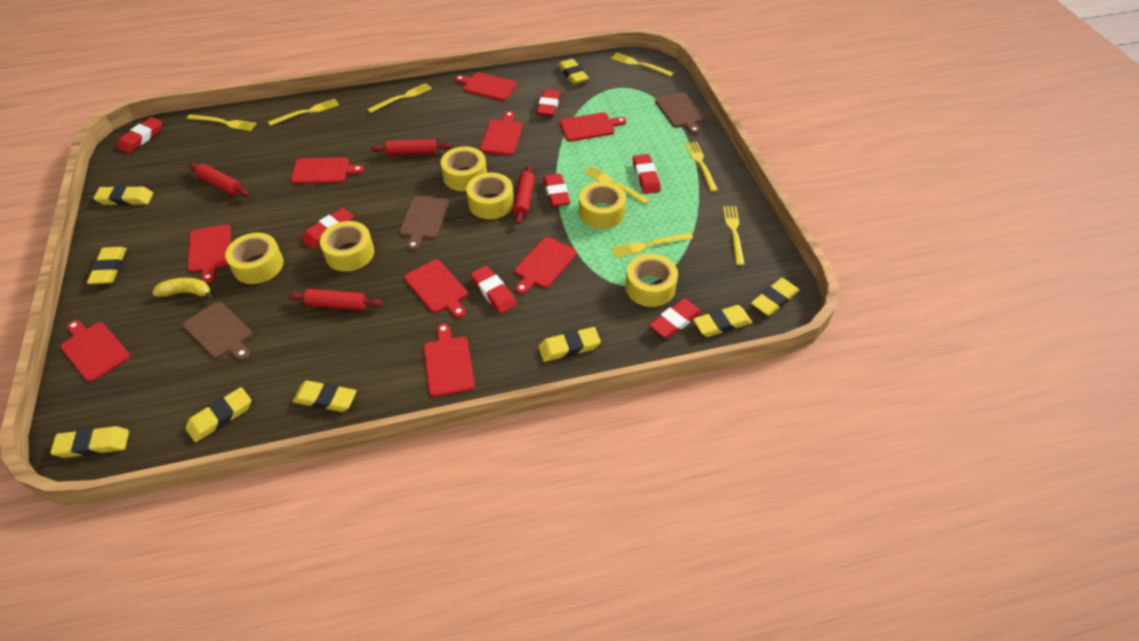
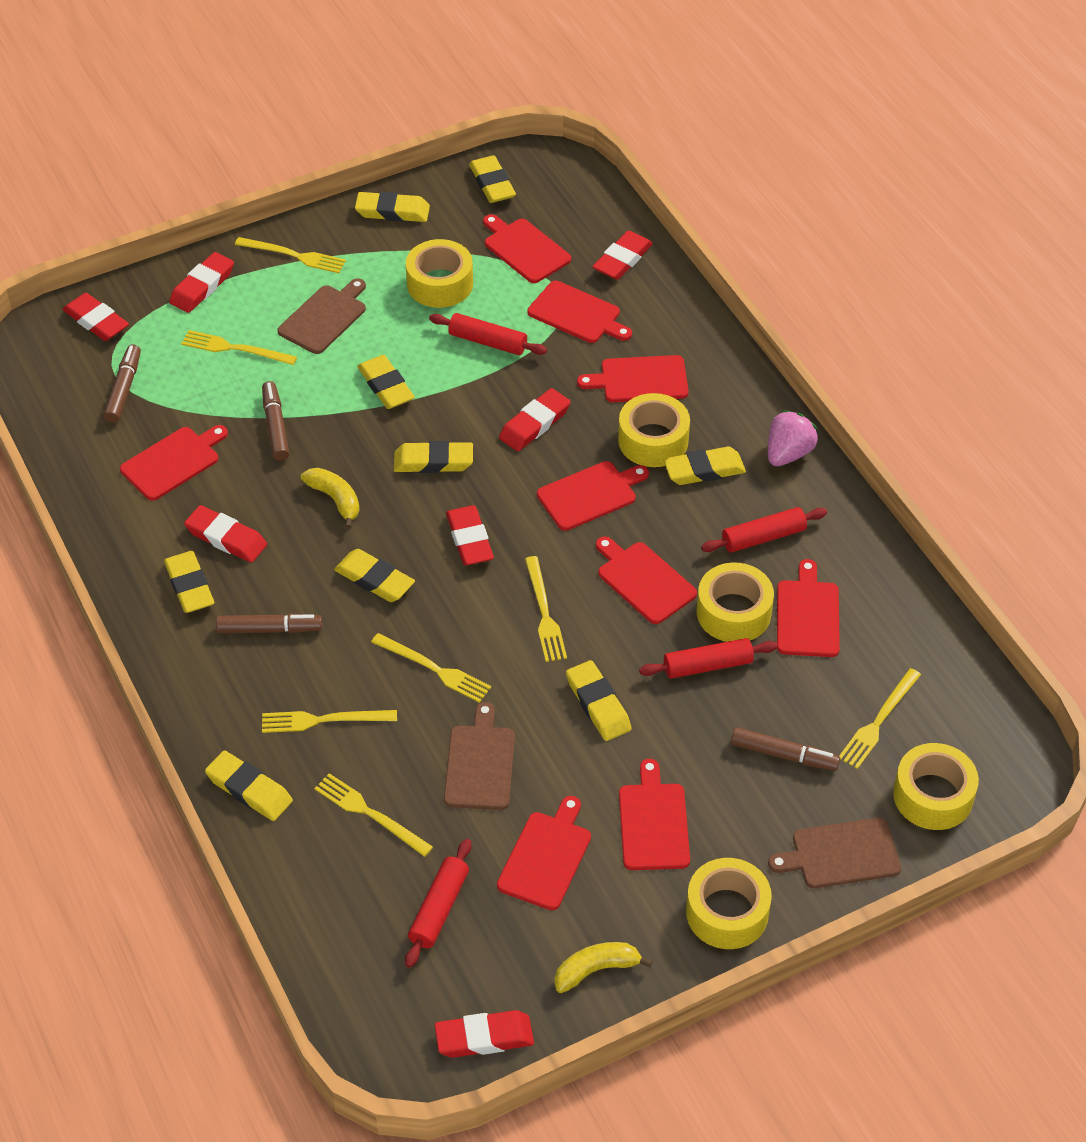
brown marker: 0 -> 4
pink strawberry: 0 -> 1
yellow banana: 1 -> 2
yellow fork: 8 -> 7
yellow tape: 6 -> 5

